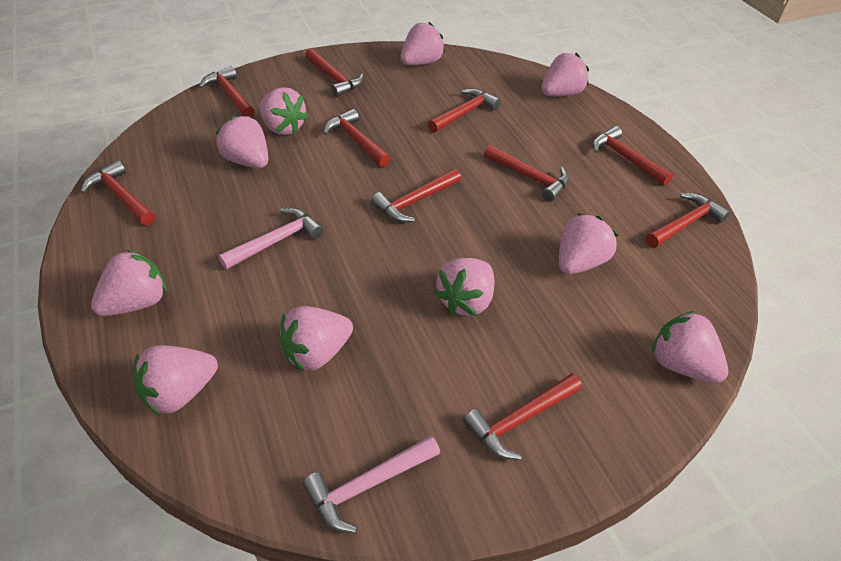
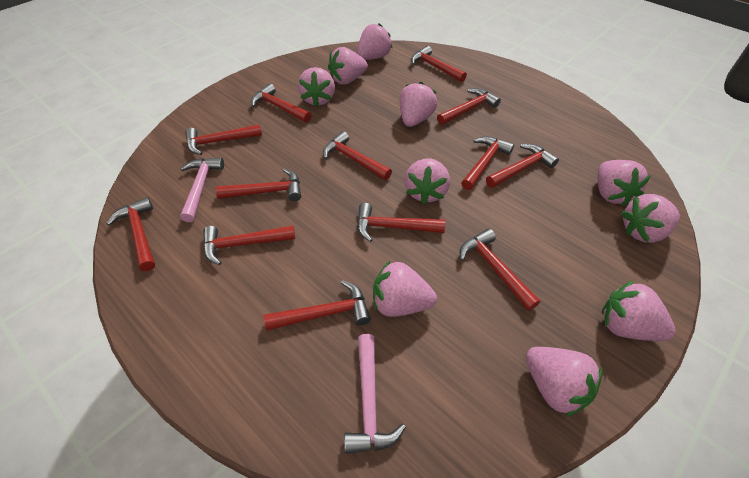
red hammer: 10 -> 13

